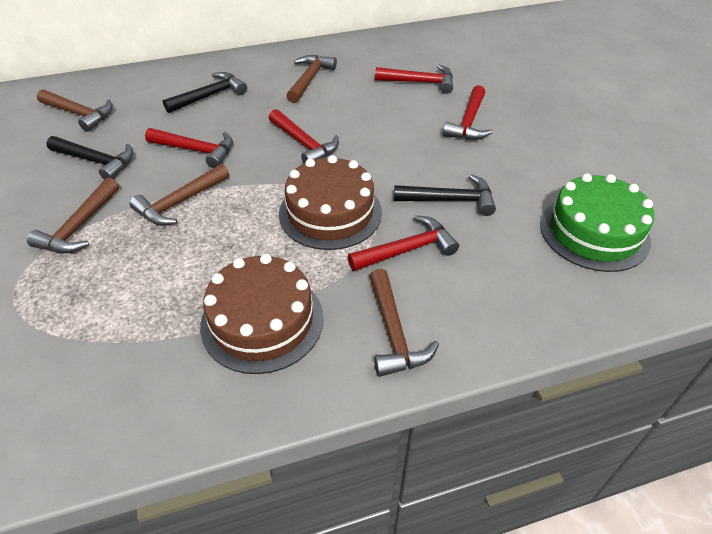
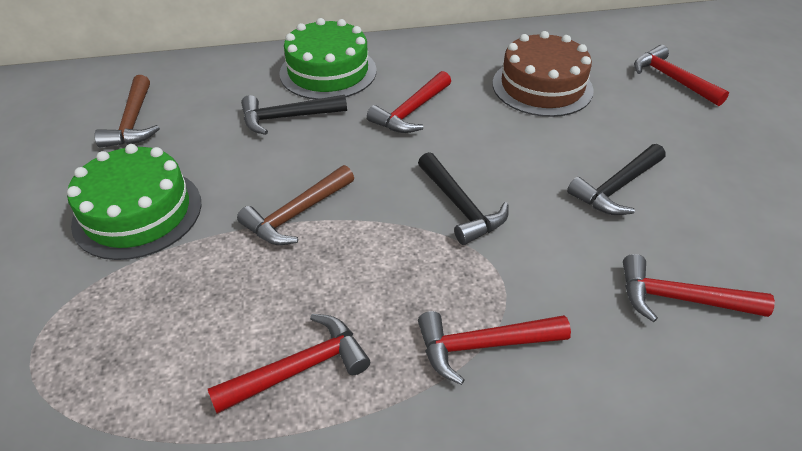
brown cake: 2 -> 1
brown hammer: 5 -> 2
green cake: 1 -> 2

